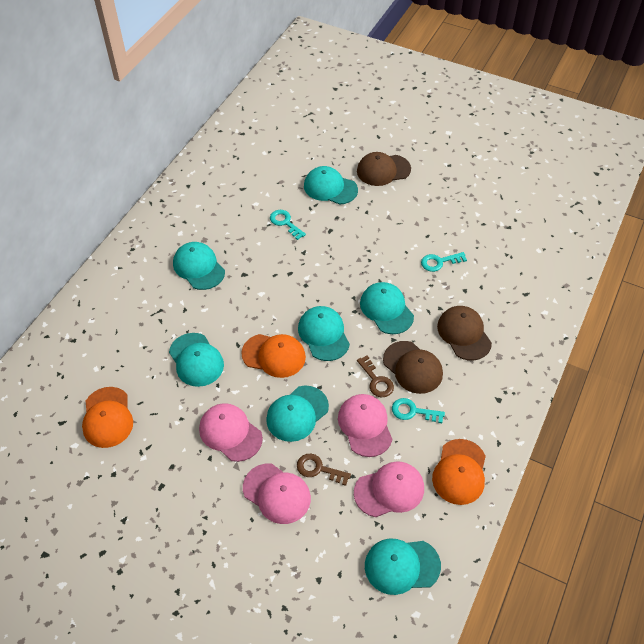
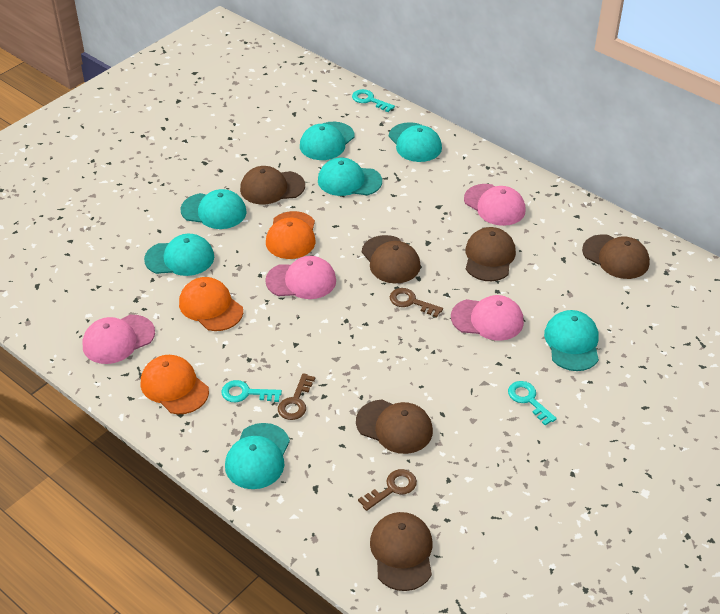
brown cap: 3 -> 6
brown key: 2 -> 3

